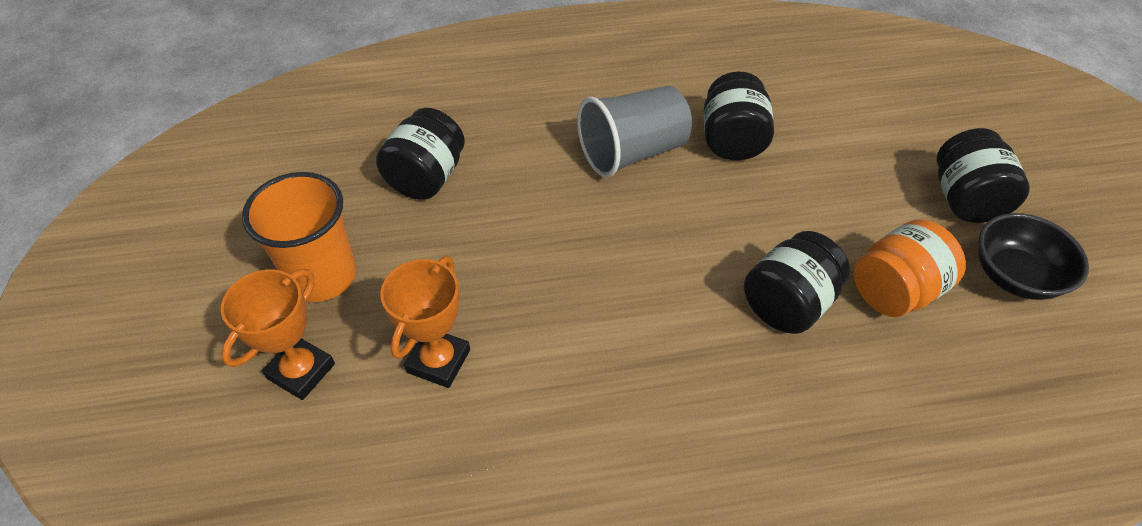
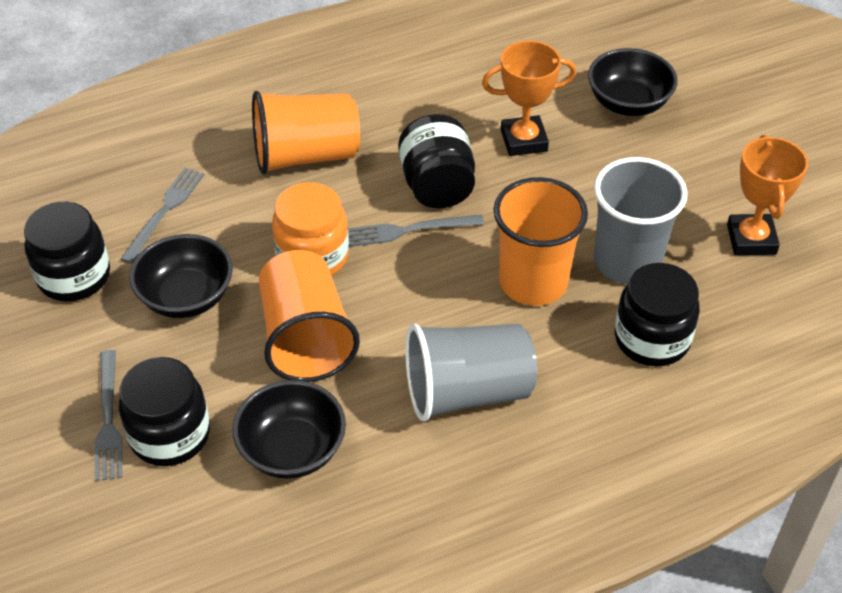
black bowl: 1 -> 3
grey cup: 1 -> 2
grey fork: 0 -> 3
orange cup: 1 -> 3

